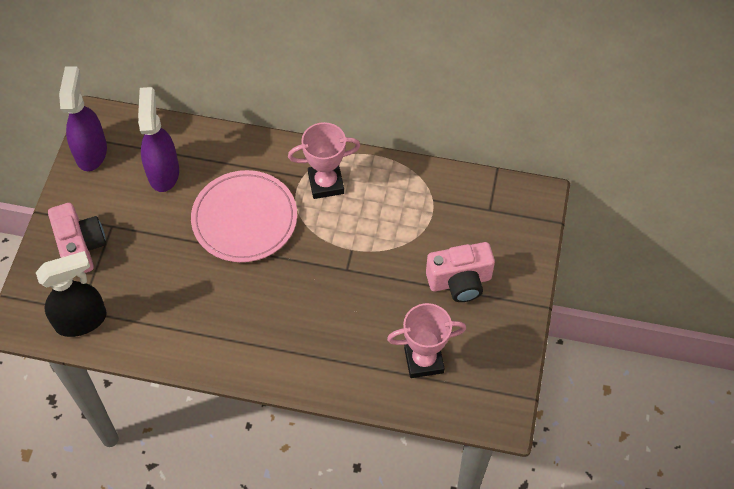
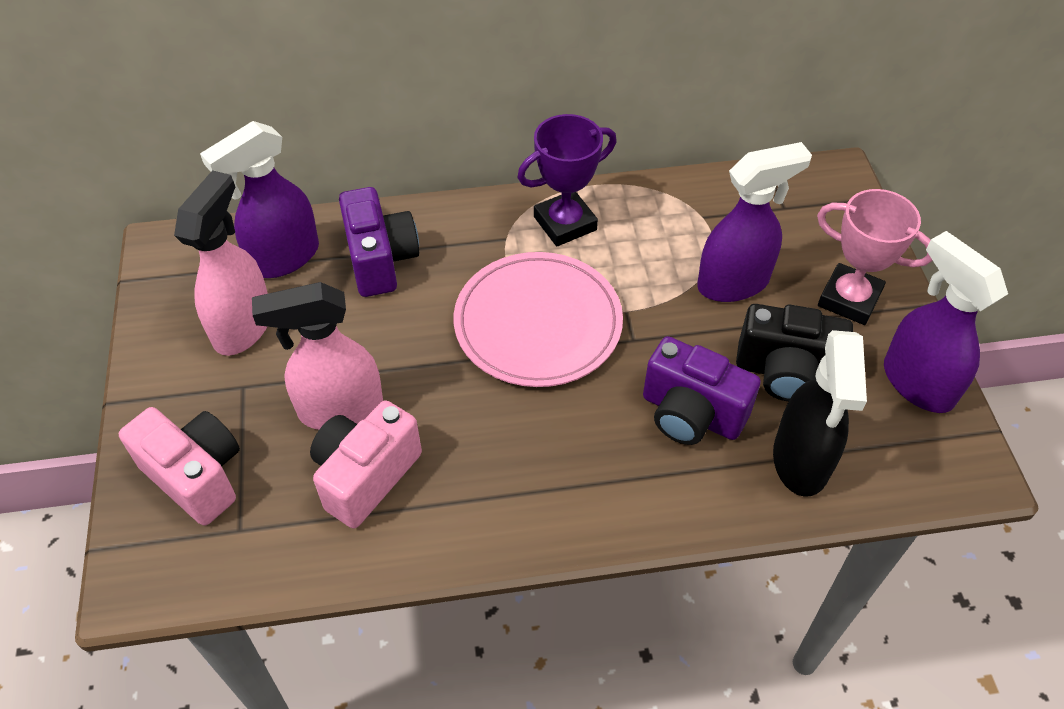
black camera: 0 -> 1
pink spray bottle: 0 -> 2
pink trophy: 2 -> 1
purple camera: 0 -> 2
purple spray bottle: 2 -> 3
purple trophy: 0 -> 1

